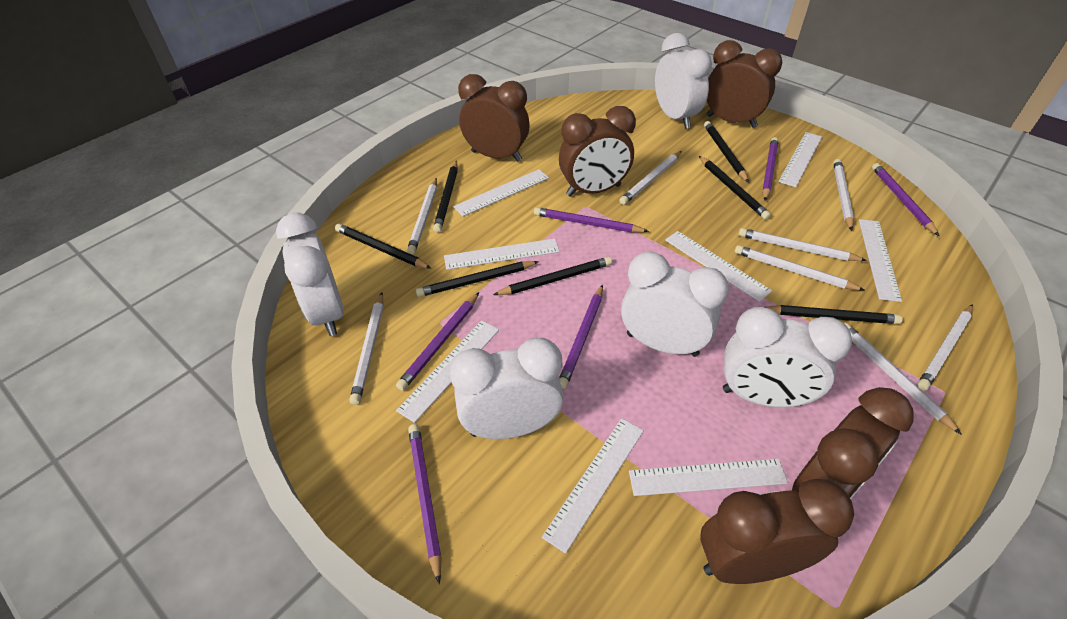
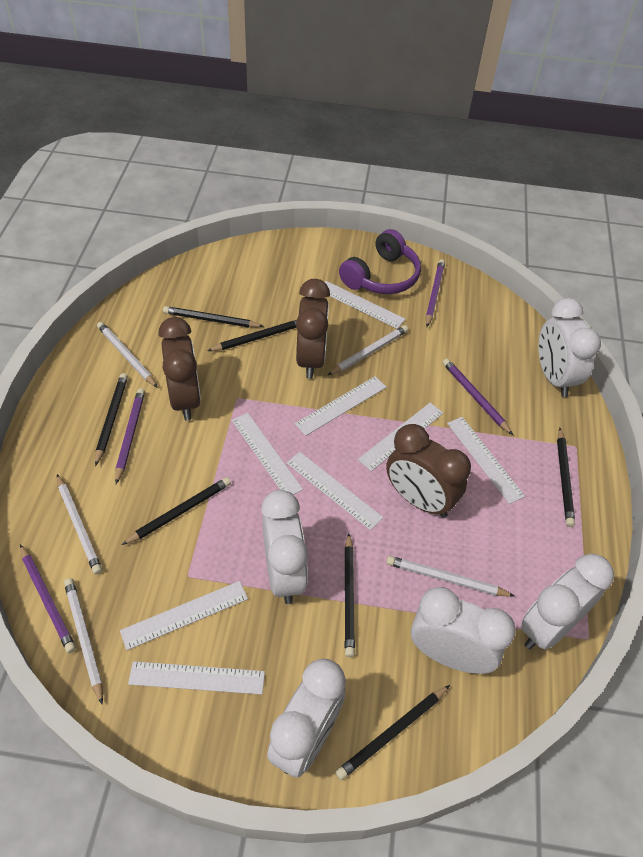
brown clock: 5 -> 3
purple headphones: 0 -> 1
purple pencil: 6 -> 4
white pencil: 8 -> 5

